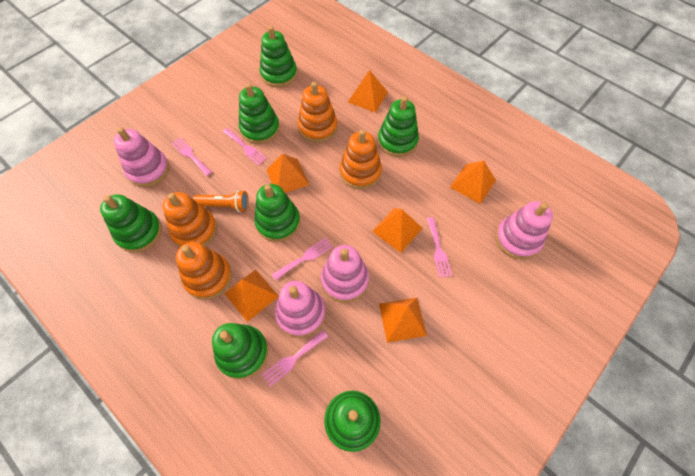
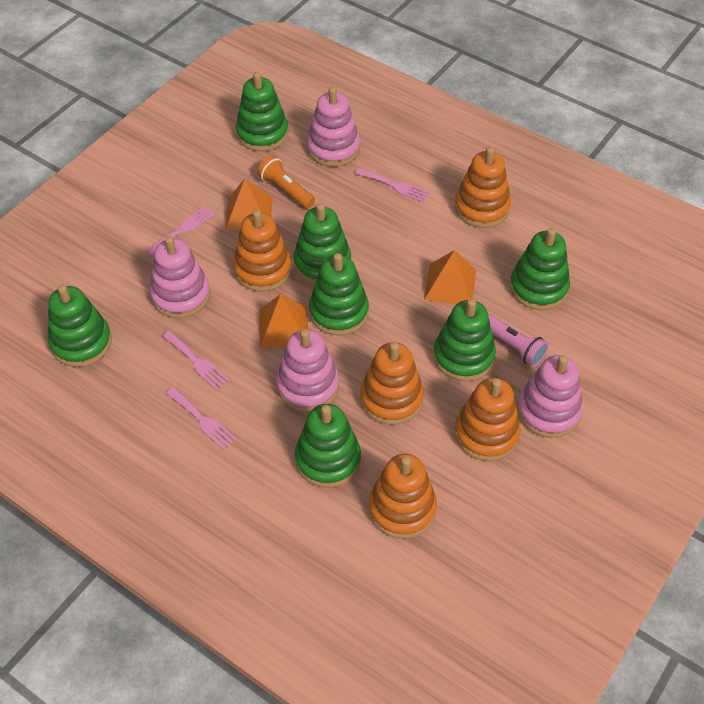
orange pyramid: 6 -> 3
orange stacking toy: 4 -> 5
pink flashlight: 0 -> 1
pink fork: 5 -> 4

